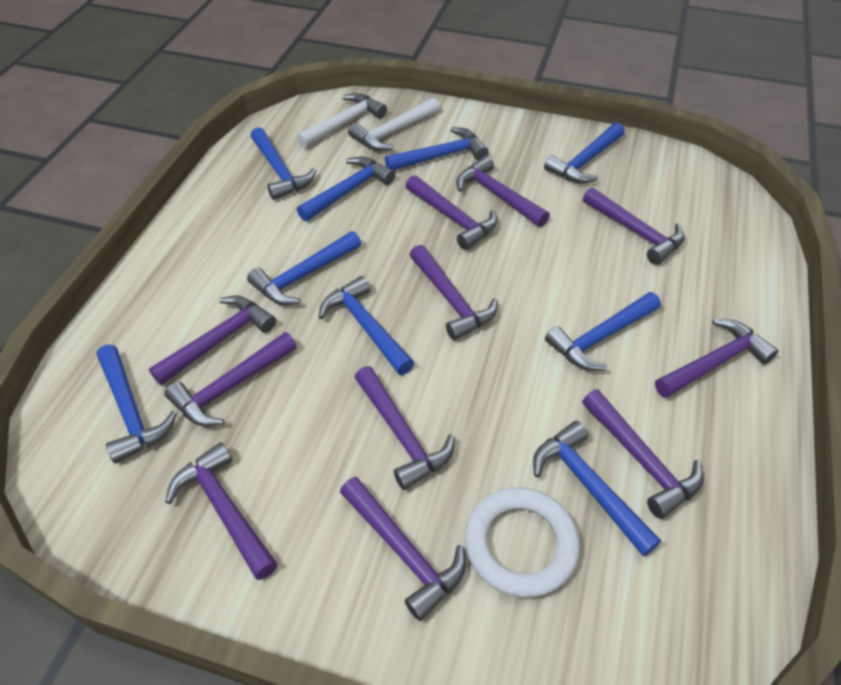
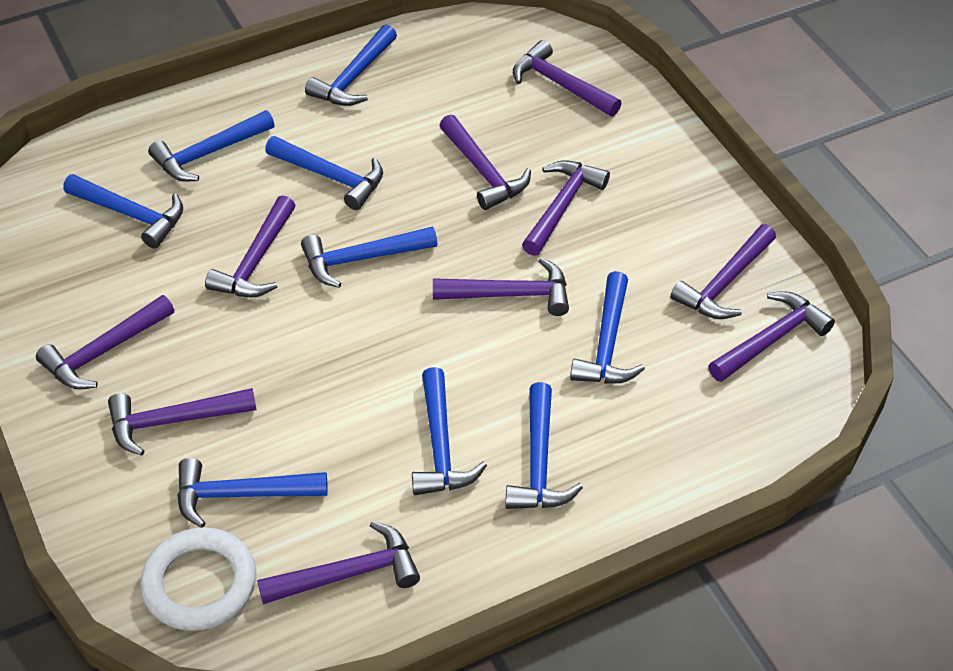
purple hammer: 11 -> 10
white hammer: 2 -> 0

